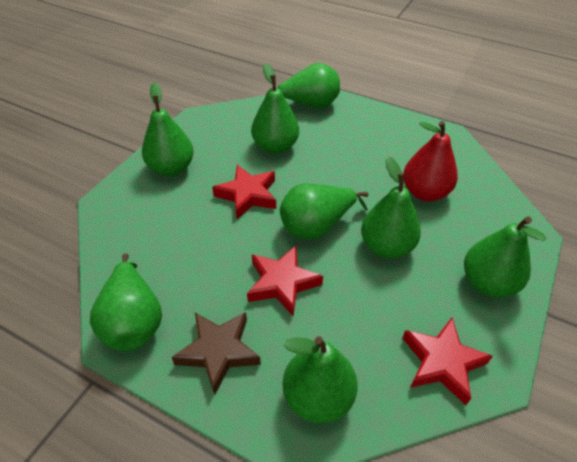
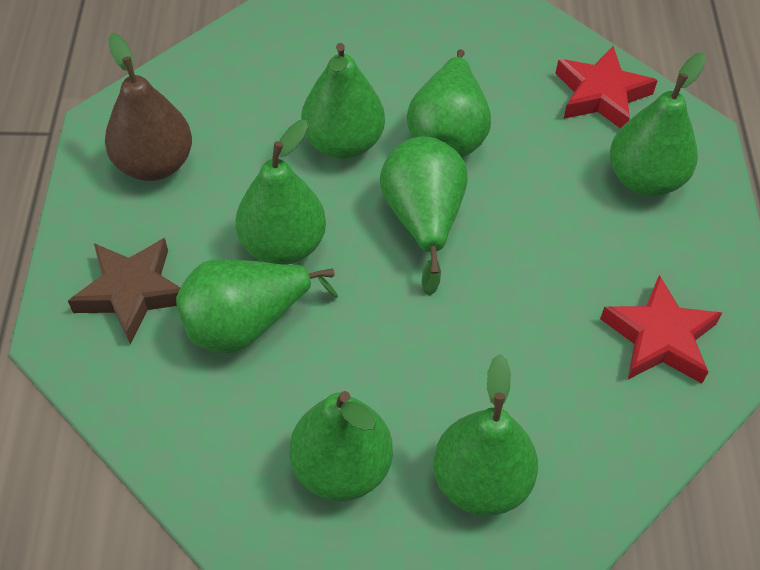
brown pear: 0 -> 1
red pear: 1 -> 0
red star: 3 -> 2

